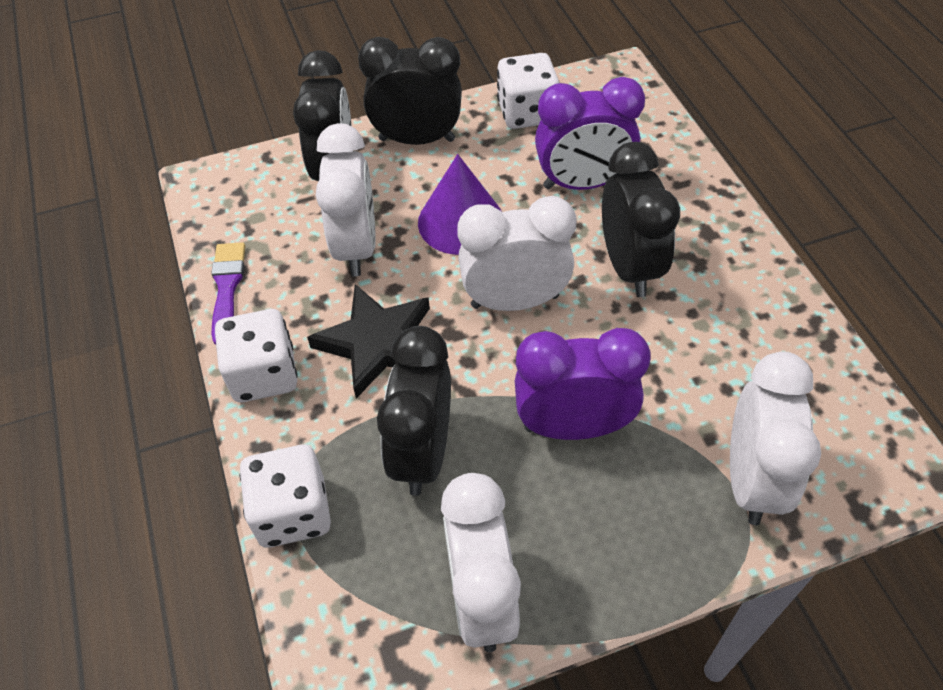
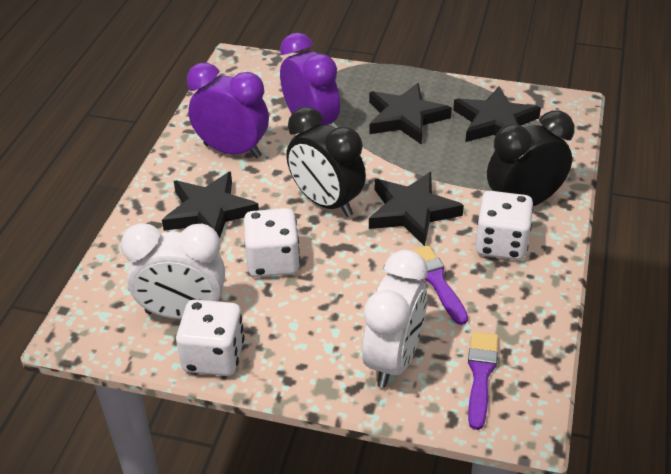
black clock: 4 -> 2
black star: 1 -> 4
purple brush: 1 -> 2
purple cone: 1 -> 0
white clock: 4 -> 2

